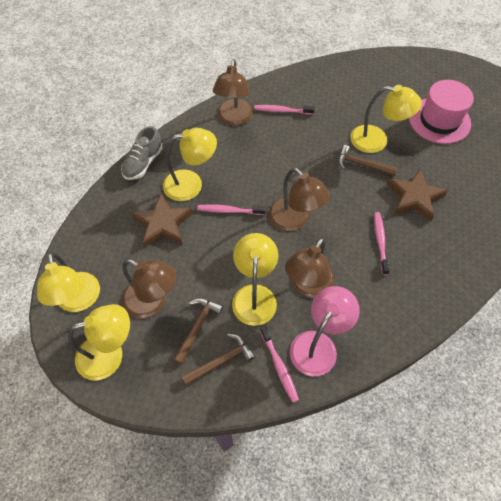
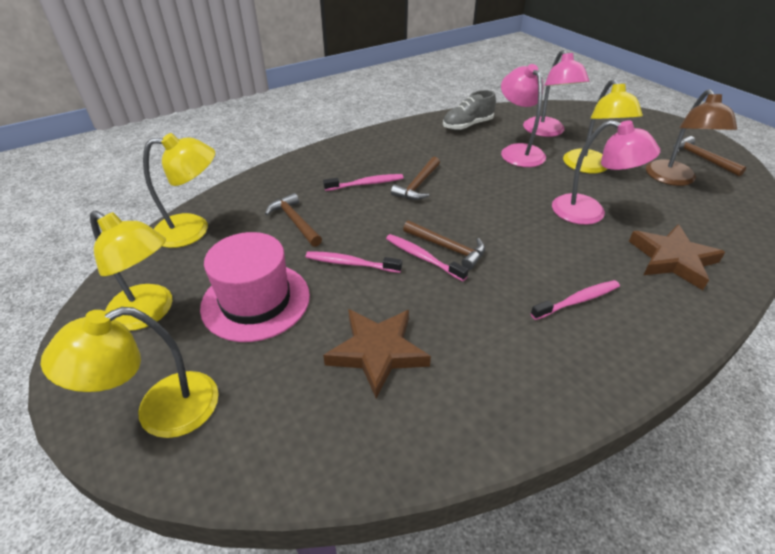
brown hammer: 3 -> 4
brown lamp: 4 -> 1
pink lamp: 1 -> 3
yellow lamp: 5 -> 4

